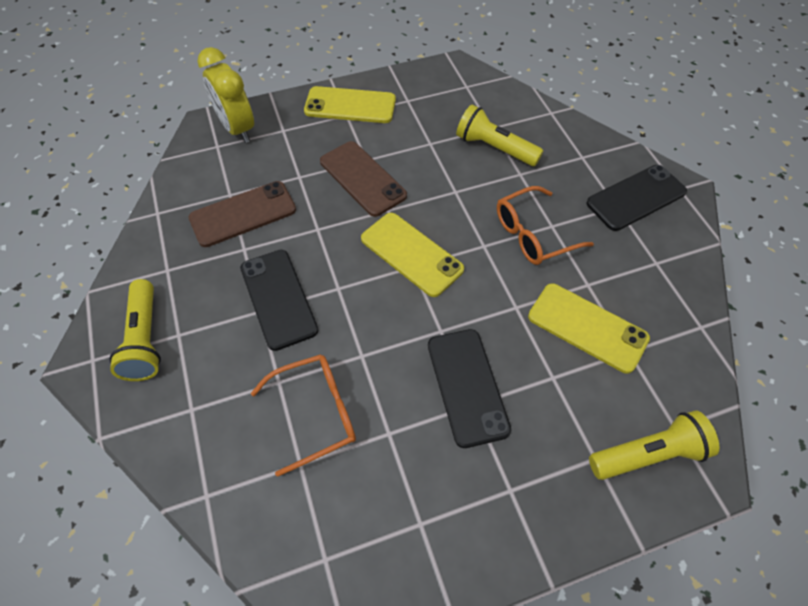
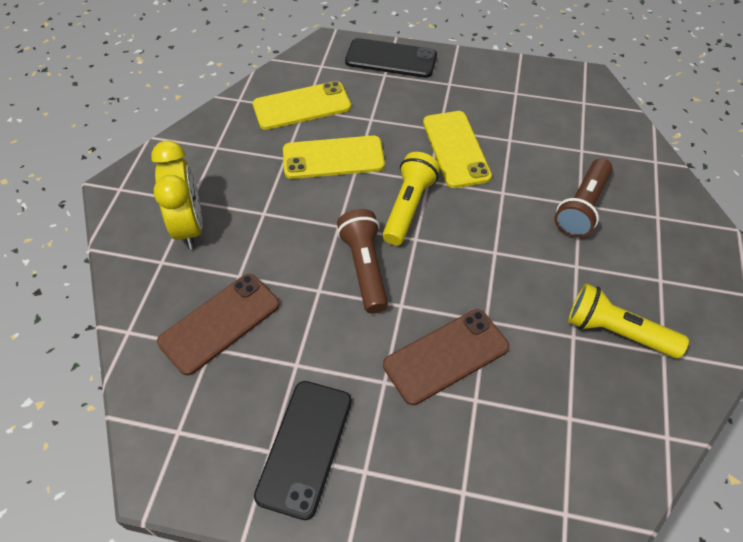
black phone: 3 -> 2
brown flashlight: 0 -> 2
orange glasses: 2 -> 0
yellow flashlight: 3 -> 2

